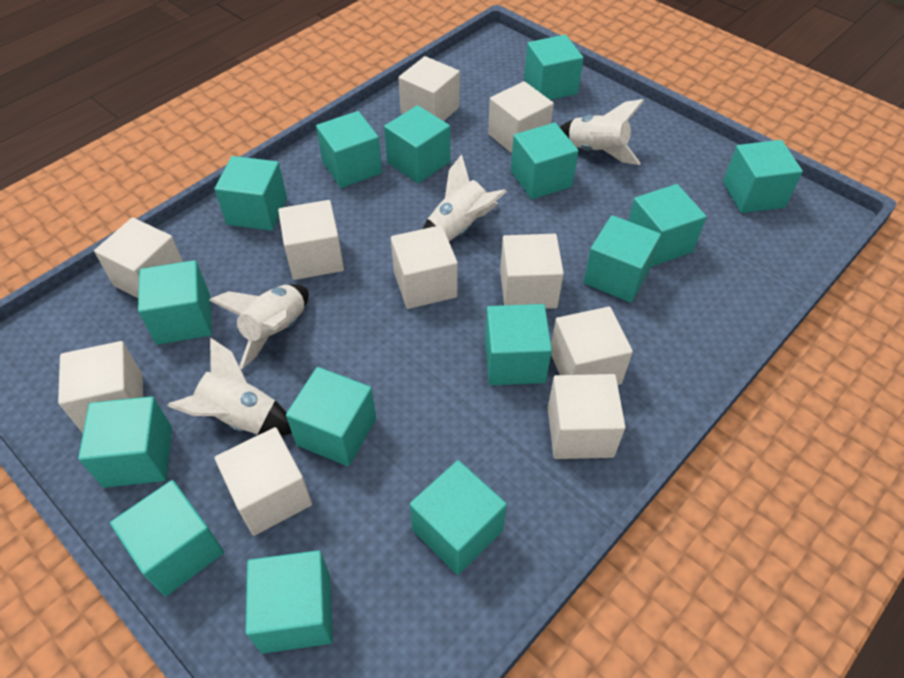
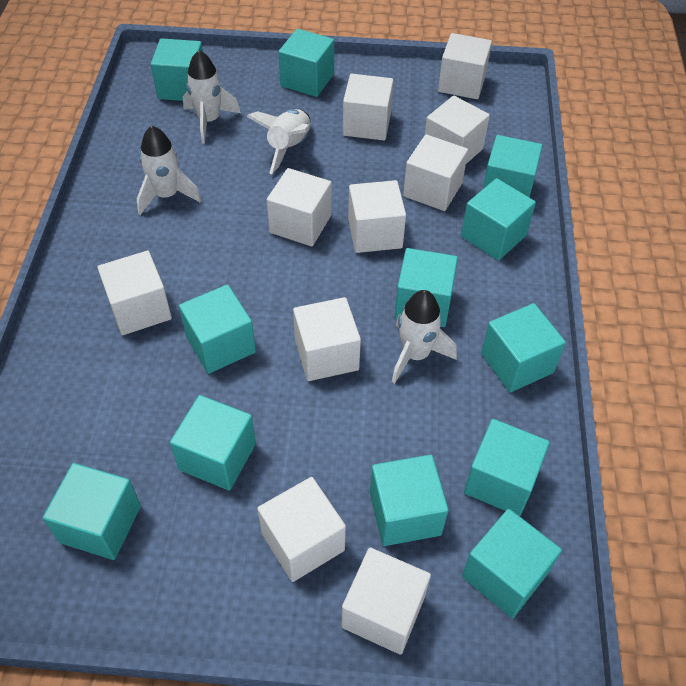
turquoise cube: 15 -> 12

